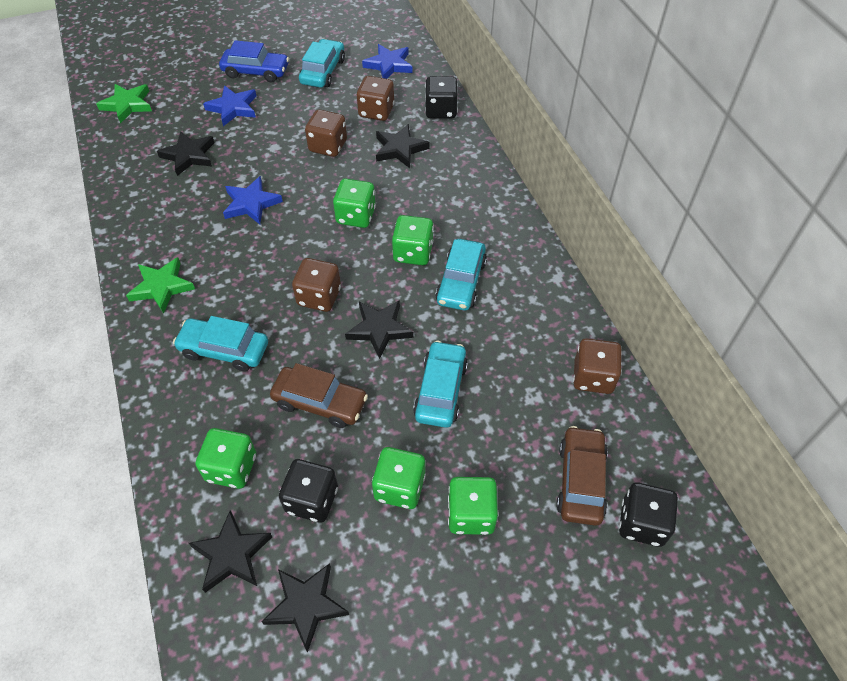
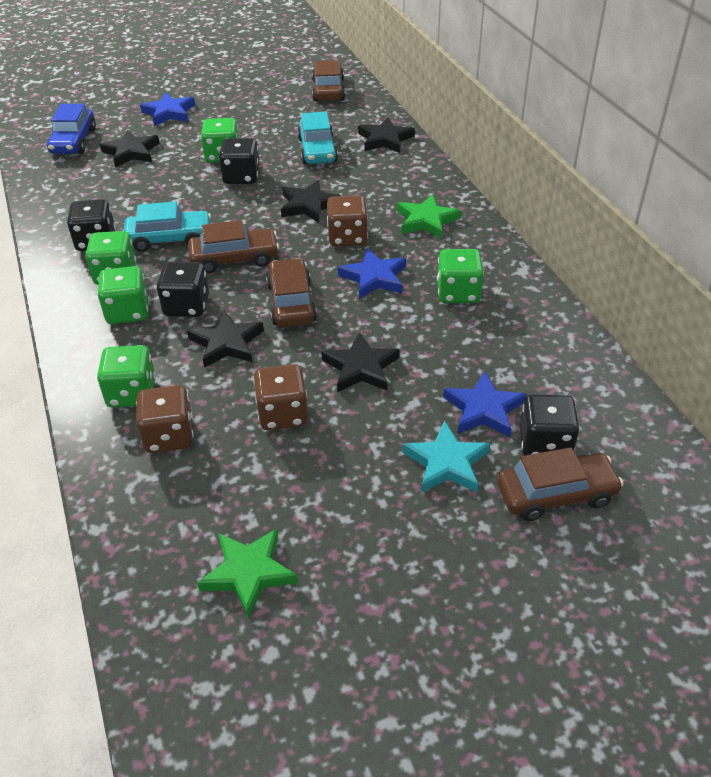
black dice: 3 -> 4
brown car: 2 -> 4
brown dice: 4 -> 3
turquoise car: 4 -> 2
turquoise star: 0 -> 1

